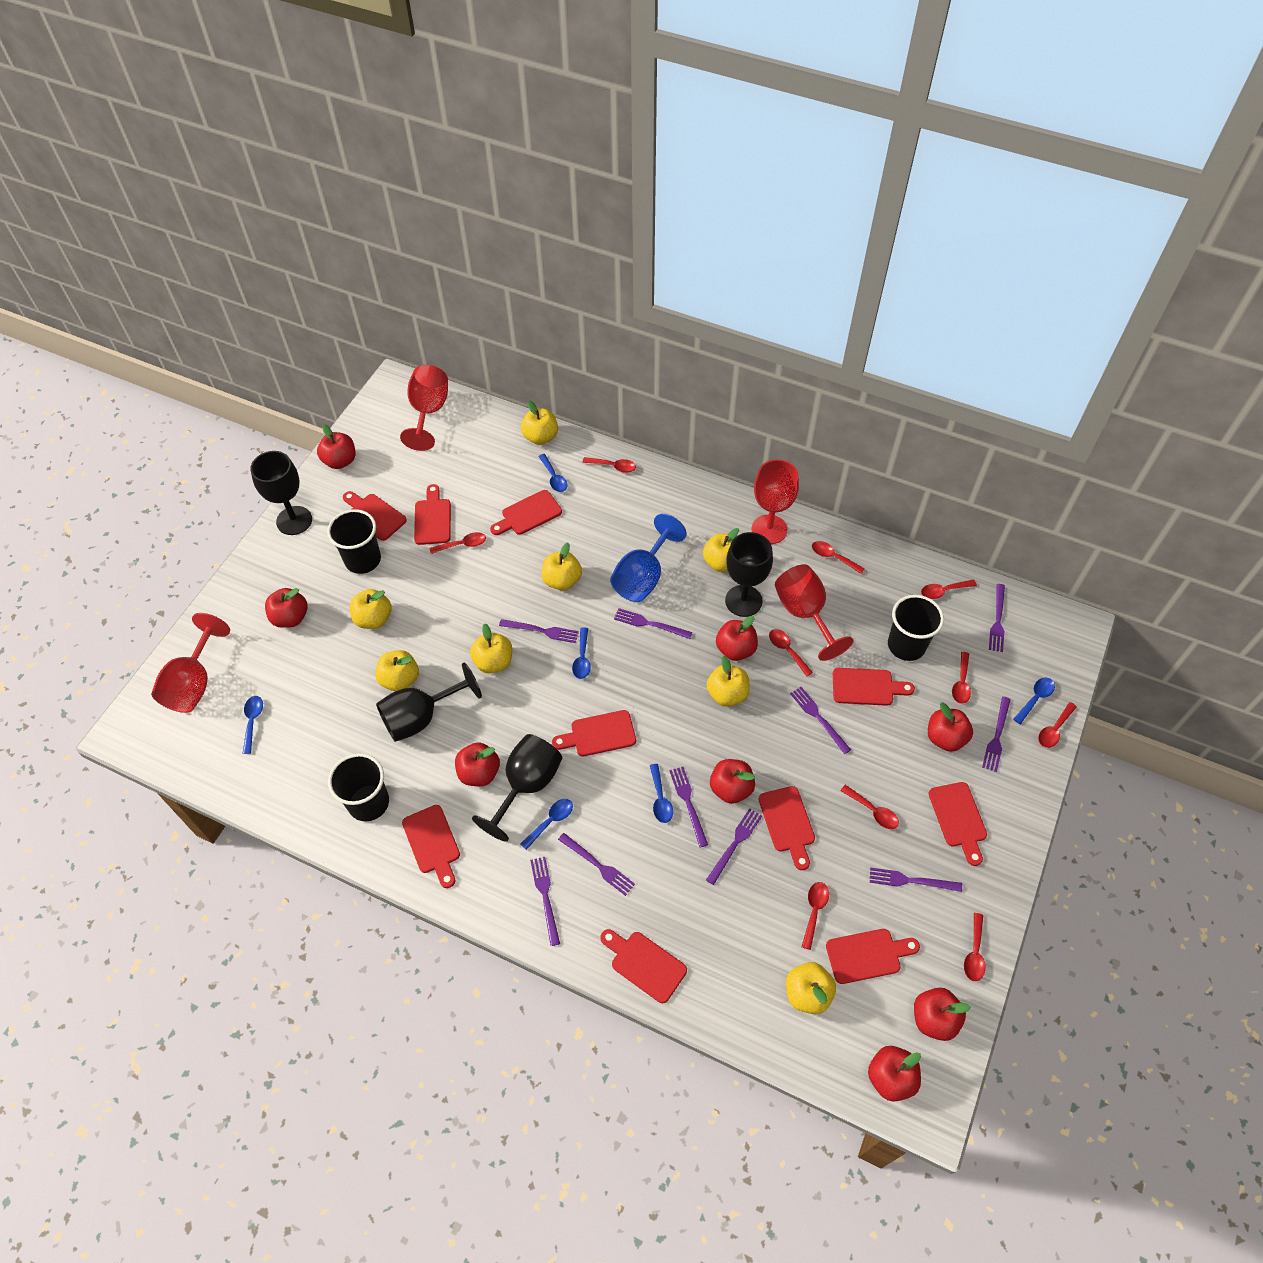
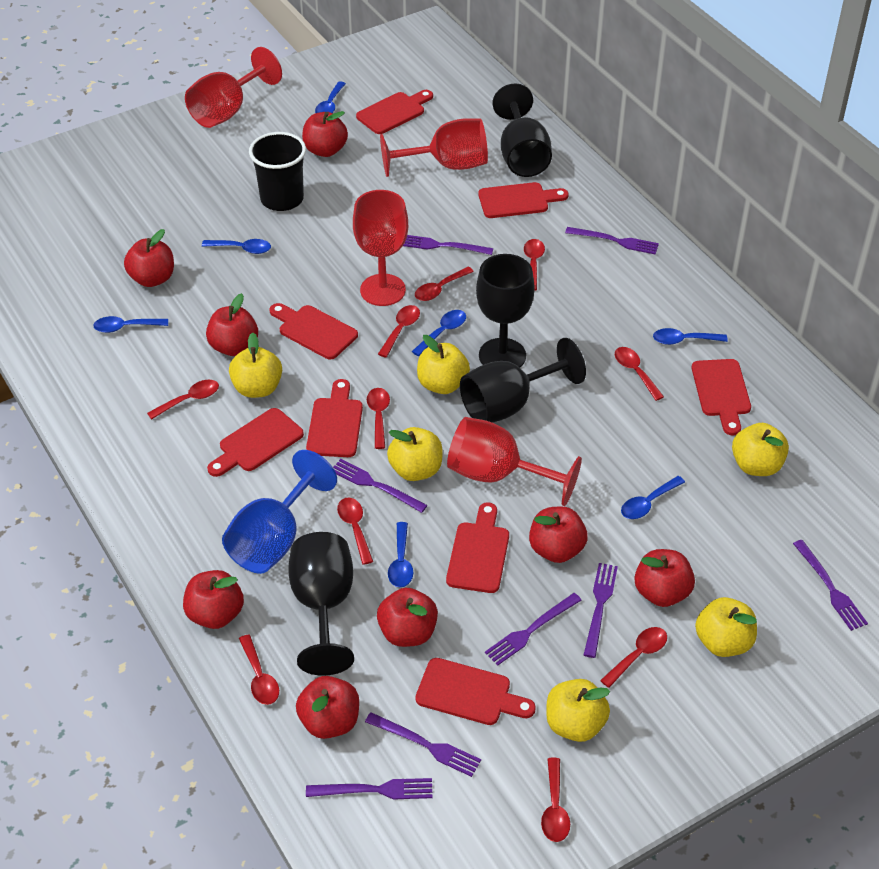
black cup: 3 -> 1
blue spoon: 6 -> 7
purple fork: 10 -> 8
red cutting board: 10 -> 8
yellow apple: 8 -> 6

